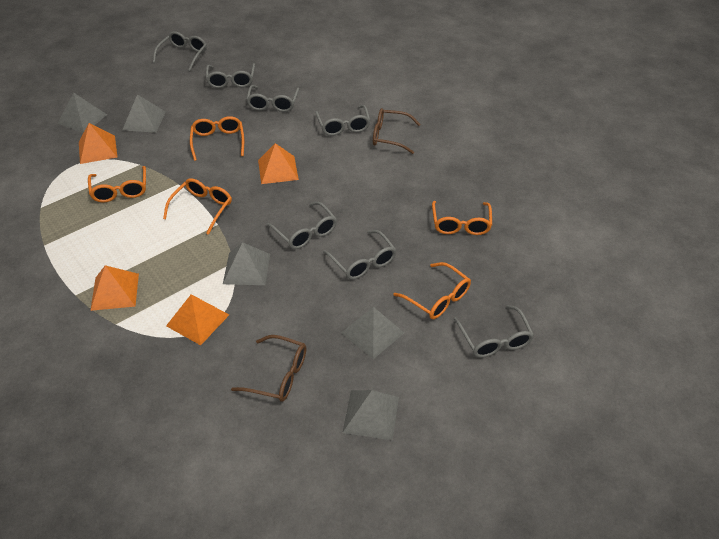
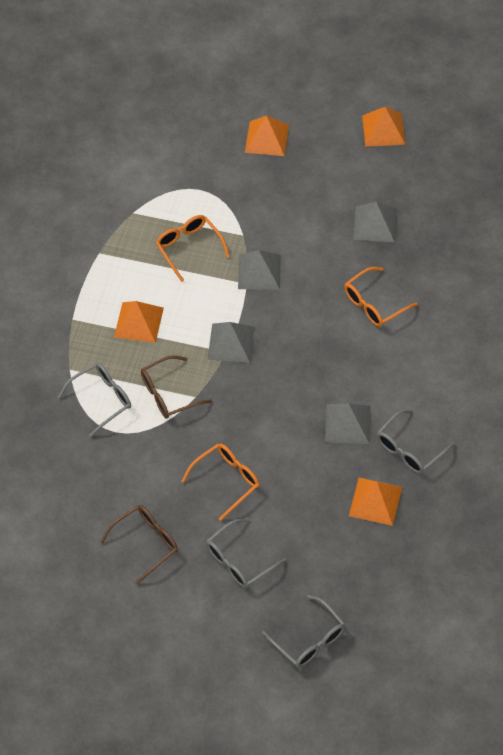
grey glasses: 7 -> 4
grey pyramid: 5 -> 4
orange glasses: 5 -> 3

